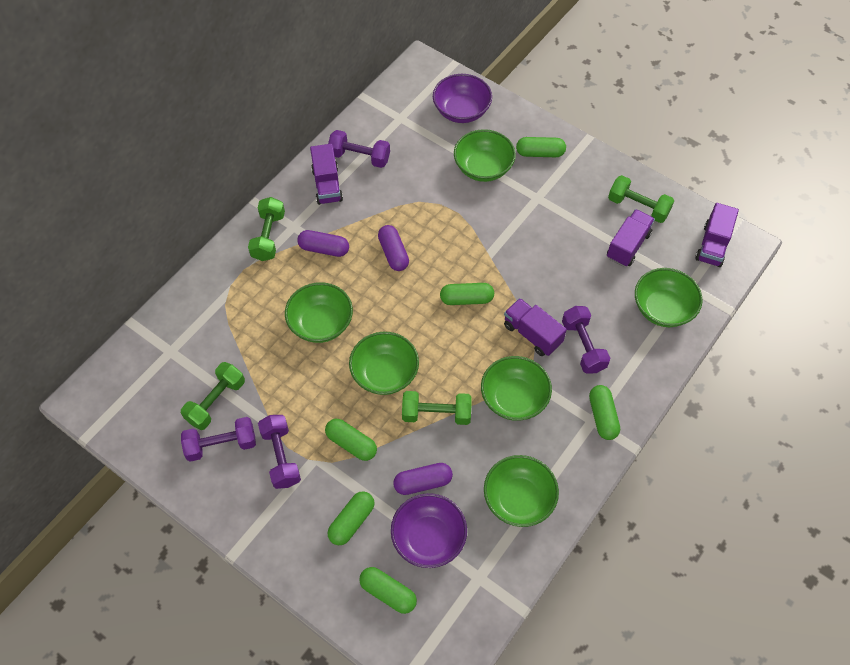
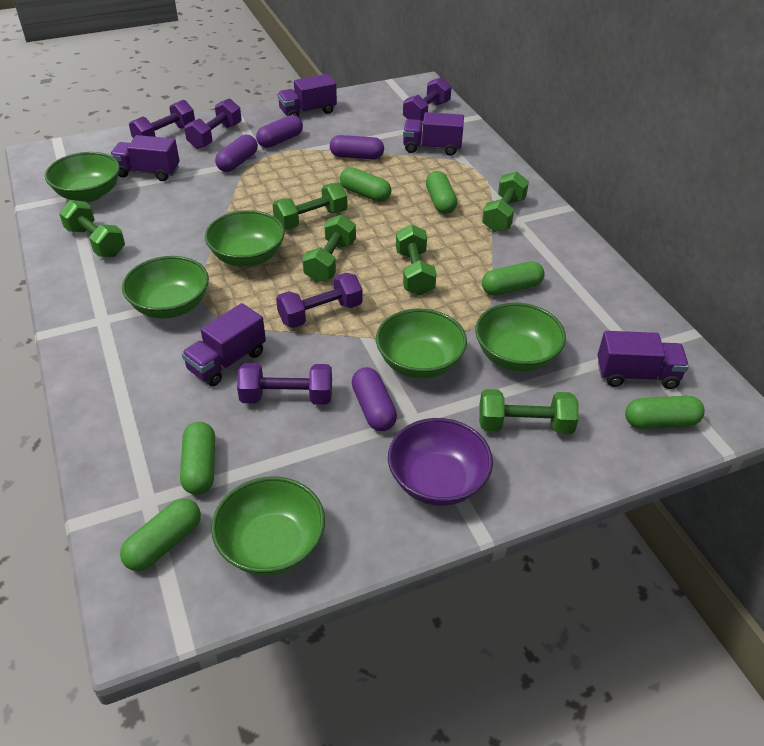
green dumbbell: 4 -> 6
purple bowl: 2 -> 1
purple capsule: 3 -> 4
purple dumbbell: 4 -> 5
purple truck: 4 -> 5

